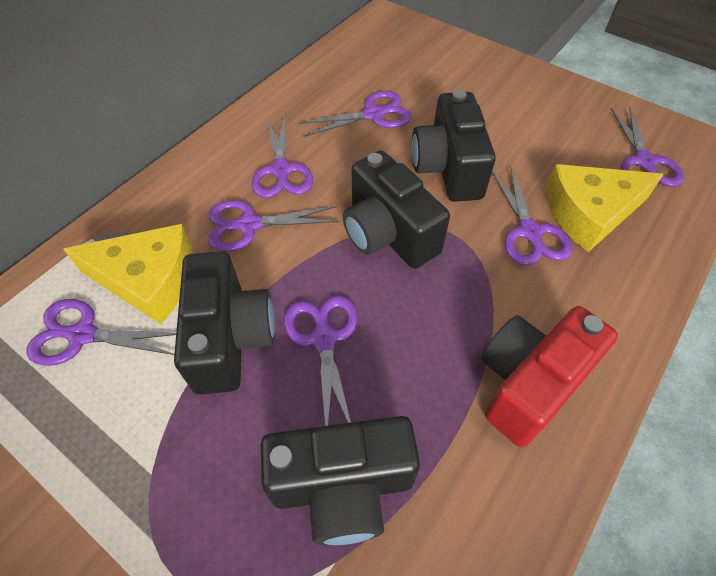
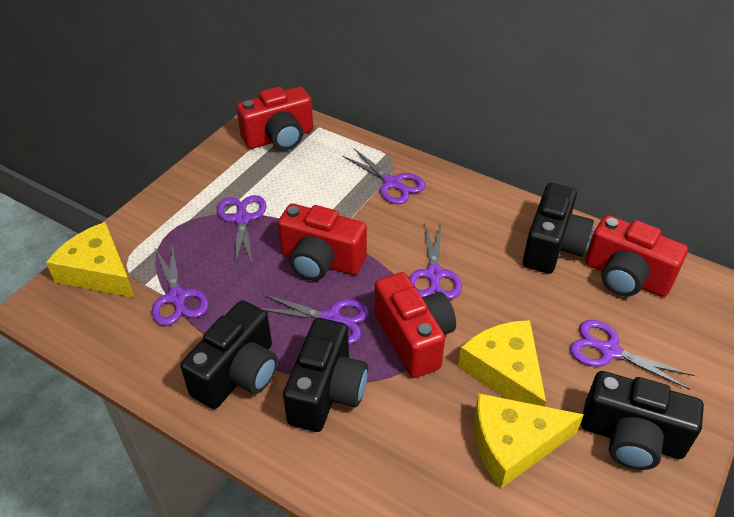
purple scissors: 7 -> 6
red camera: 1 -> 4
yellow cheese: 2 -> 3

